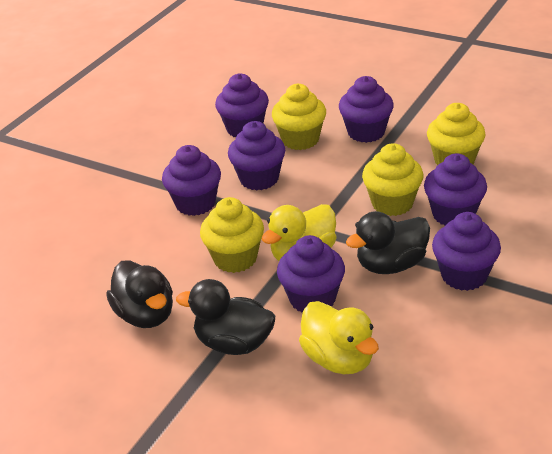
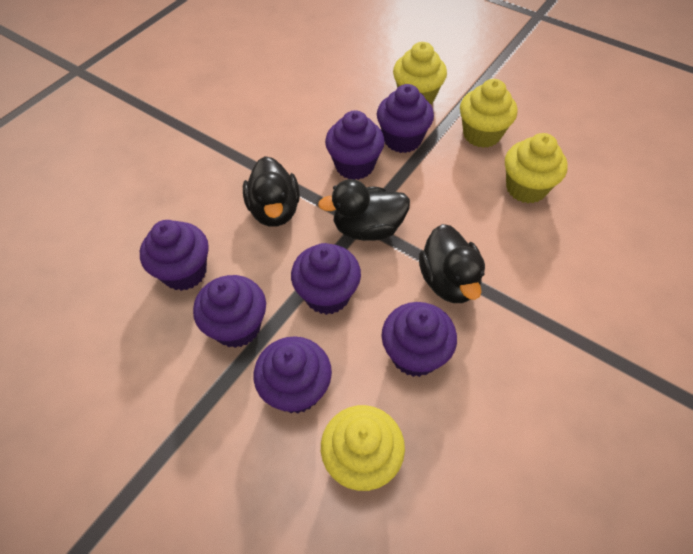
yellow duck: 2 -> 0

